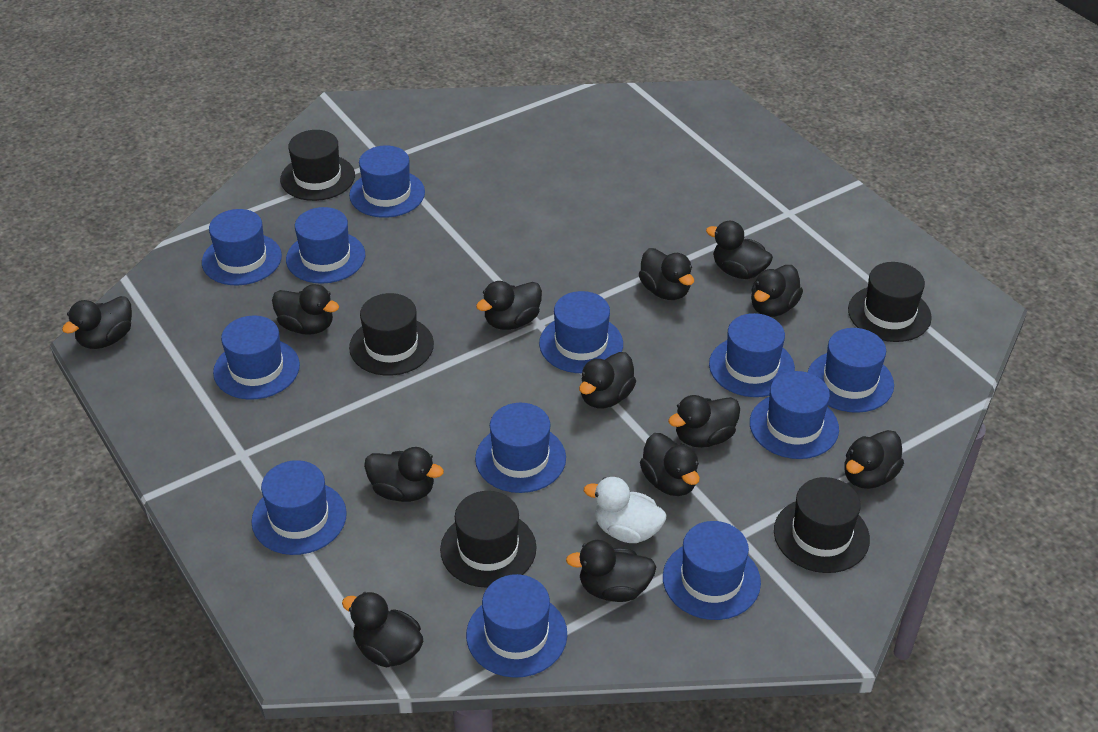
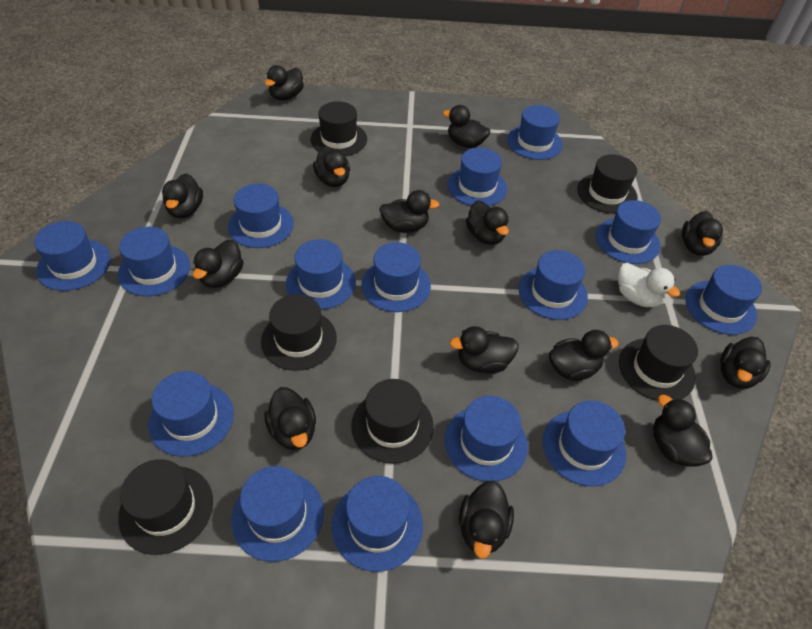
black duck: 13 -> 14
black hat: 5 -> 6
blue hat: 12 -> 15

